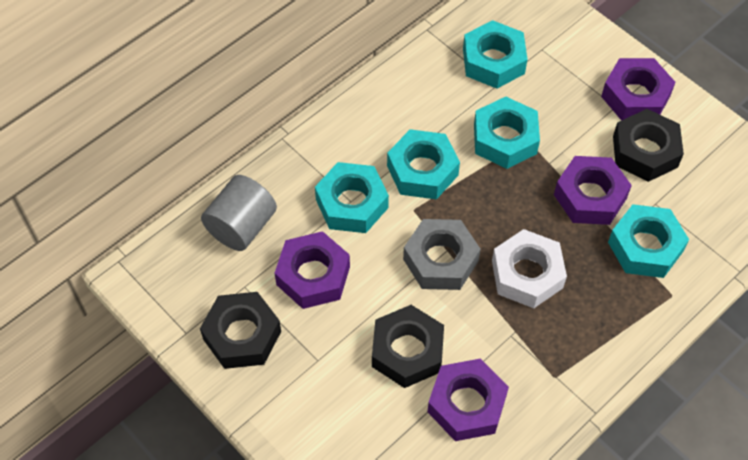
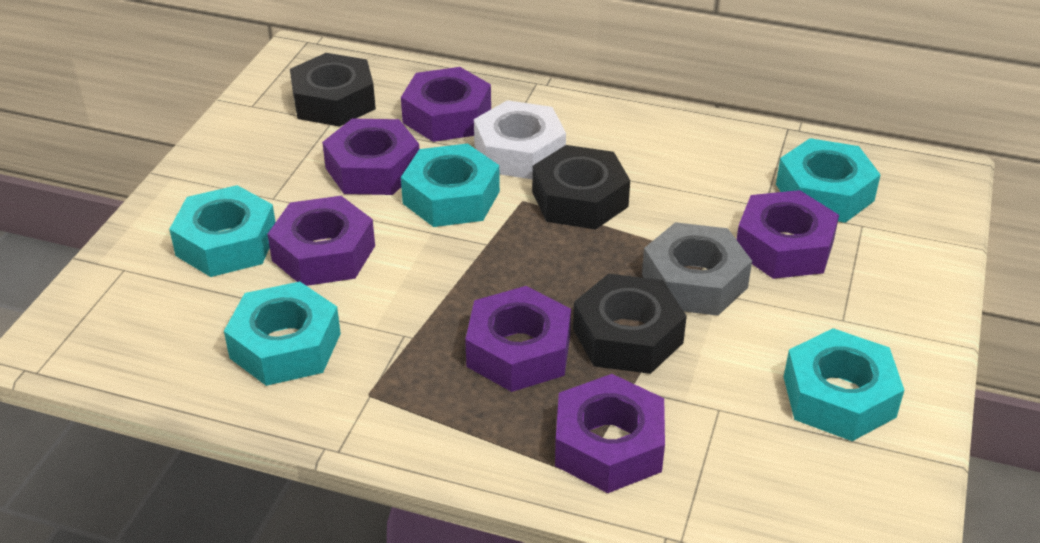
grey cylinder: 1 -> 0
purple nut: 4 -> 6

